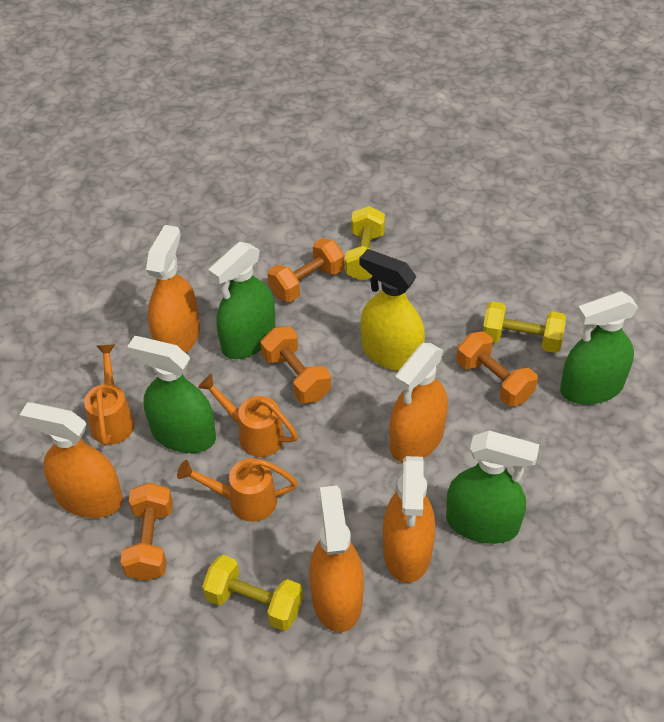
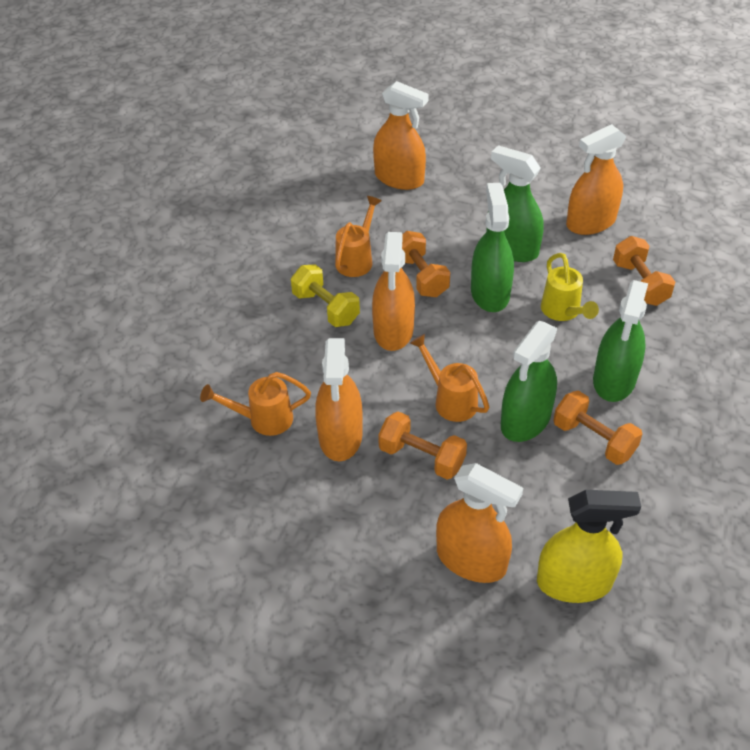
yellow dumbbell: 3 -> 1
yellow watering can: 0 -> 1

